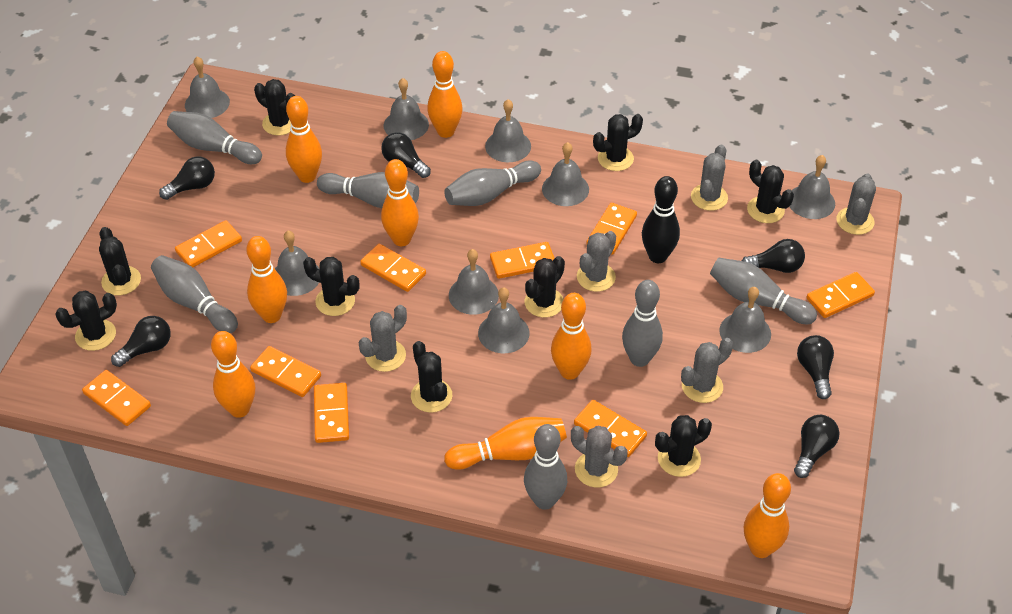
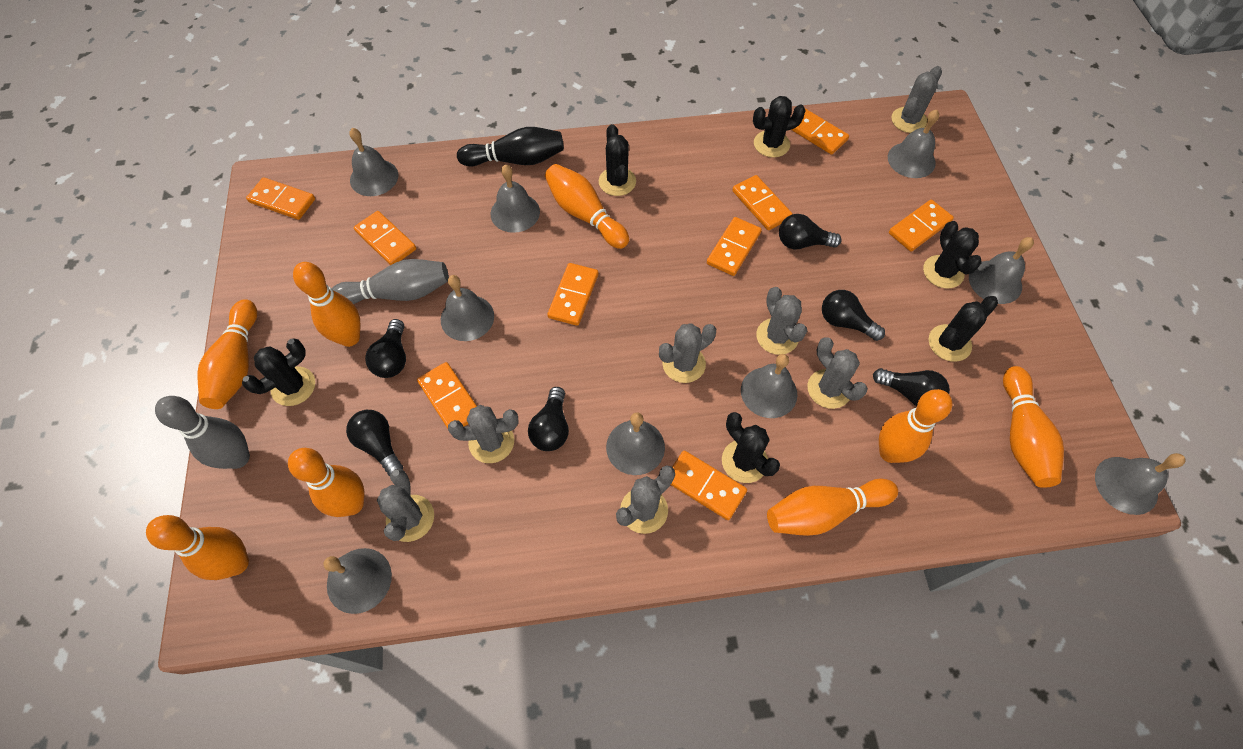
black cactus: 9 -> 6
grey bowling pin: 7 -> 2
grey cactus: 6 -> 7

